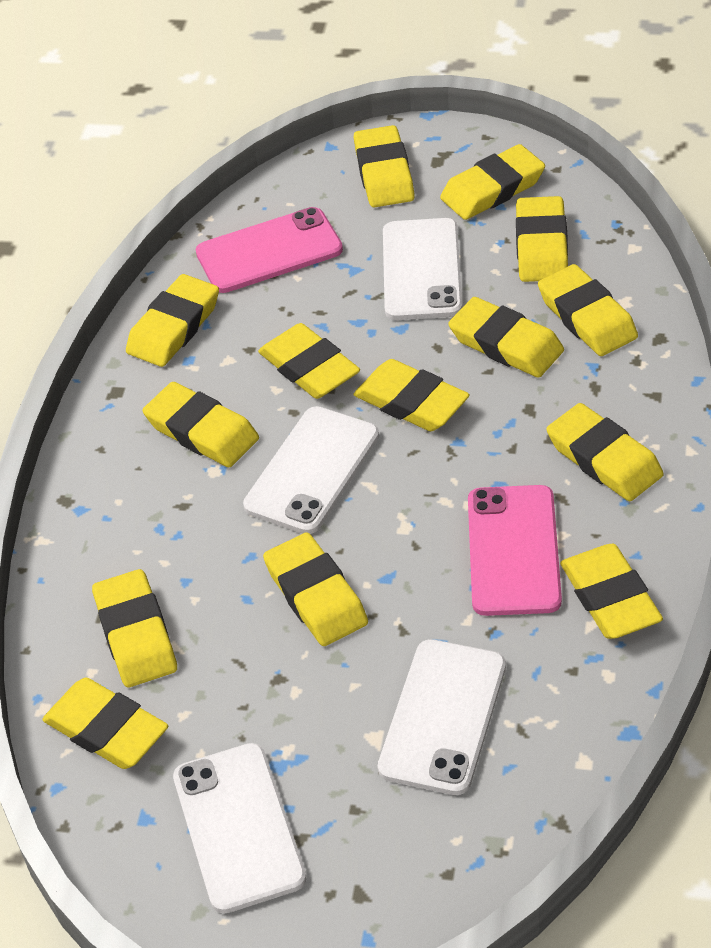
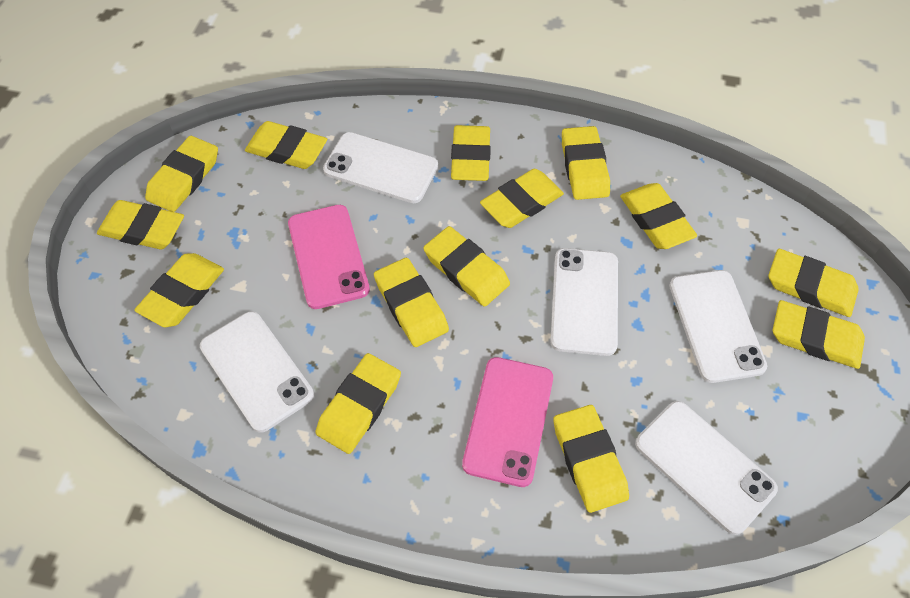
white phone: 4 -> 5

